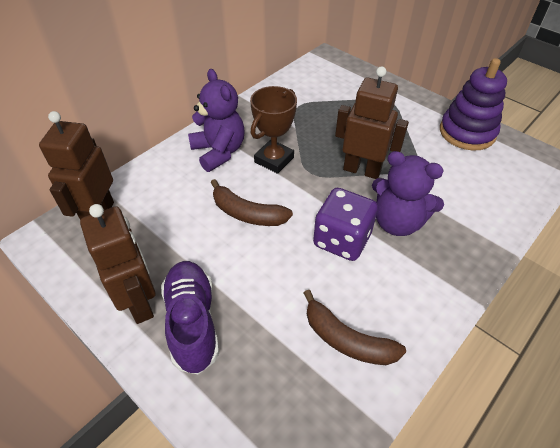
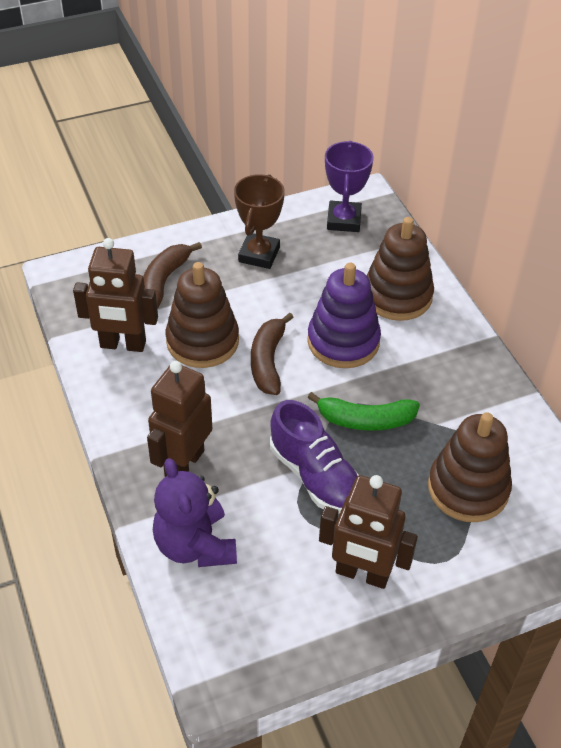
brown stacking toy: 0 -> 3
green banana: 0 -> 1
purple dice: 1 -> 0
purple teddy bear: 2 -> 1
purple trophy: 0 -> 1

